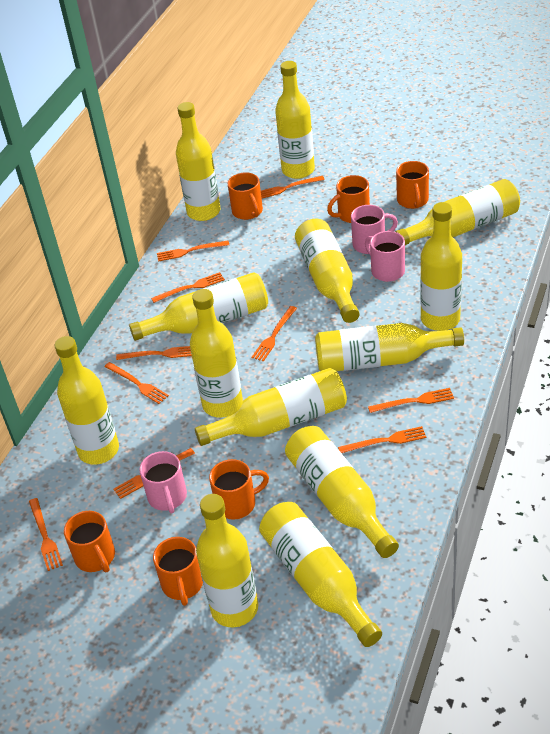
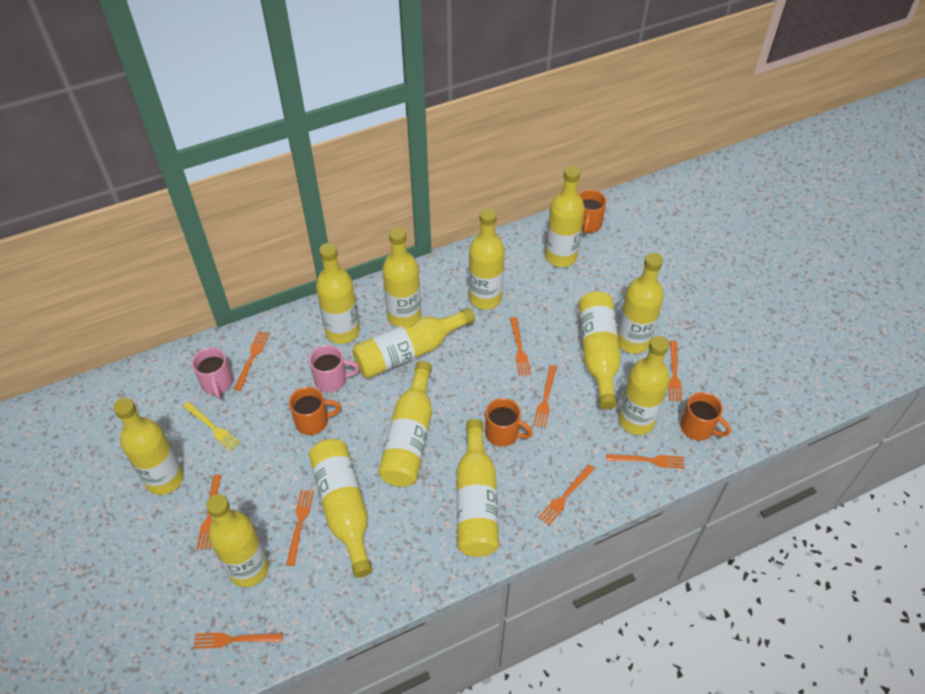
orange fork: 10 -> 9
orange mug: 6 -> 4
pink mug: 3 -> 2
yellow fork: 0 -> 1

